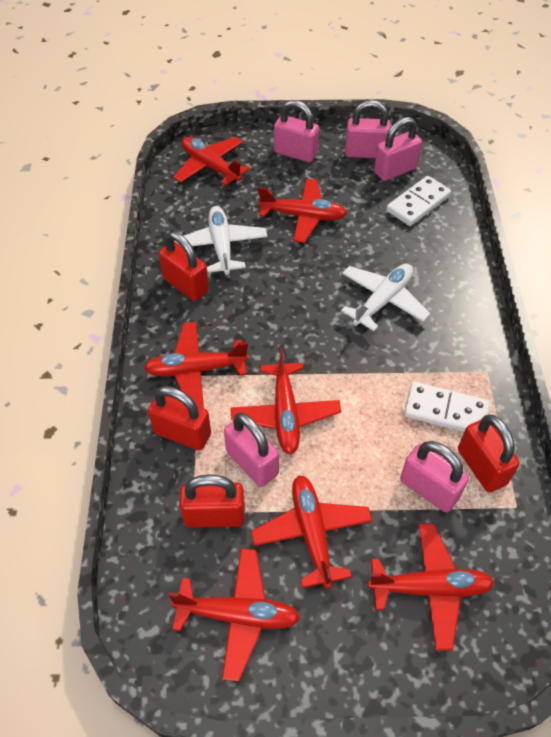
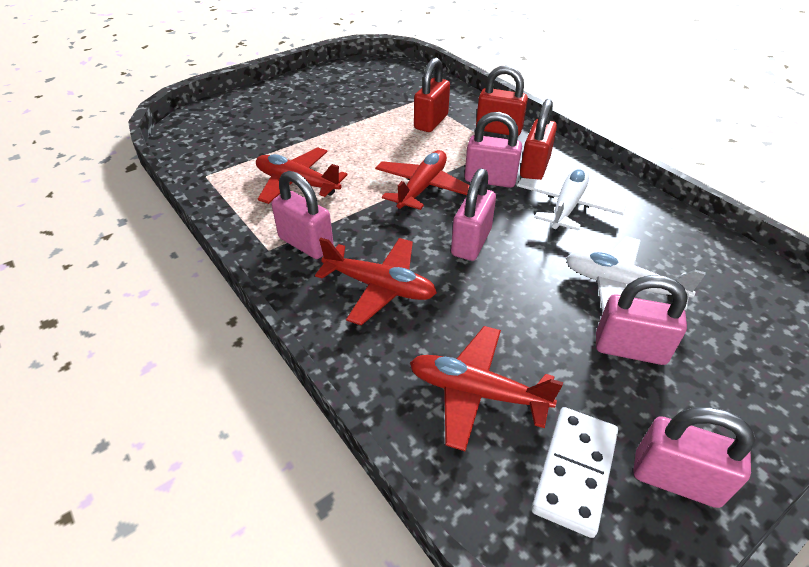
red padlock: 4 -> 3
red plane: 7 -> 4
white domino: 2 -> 1

